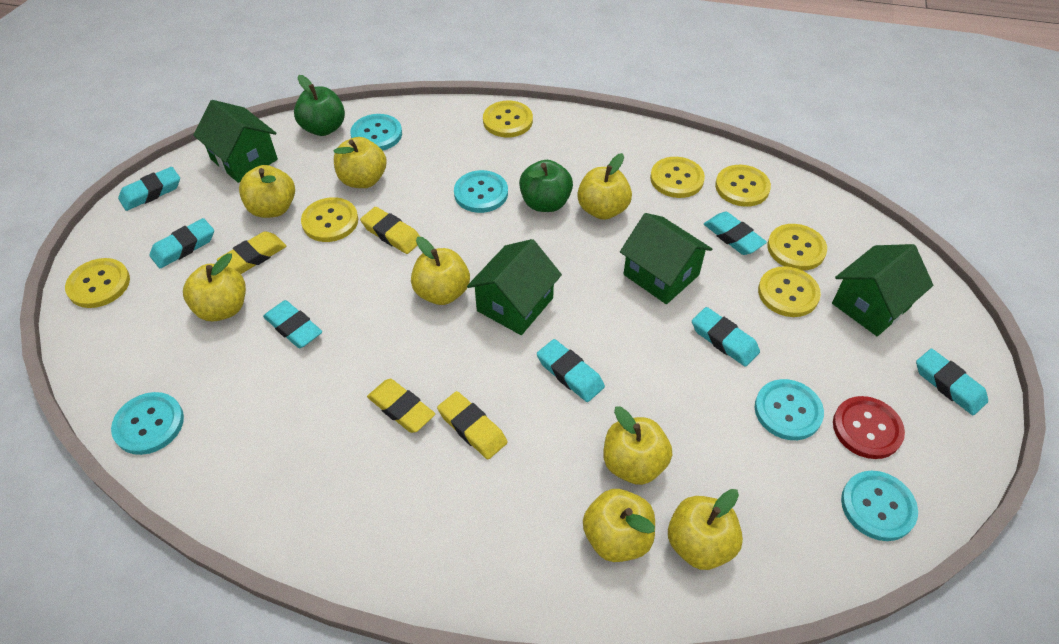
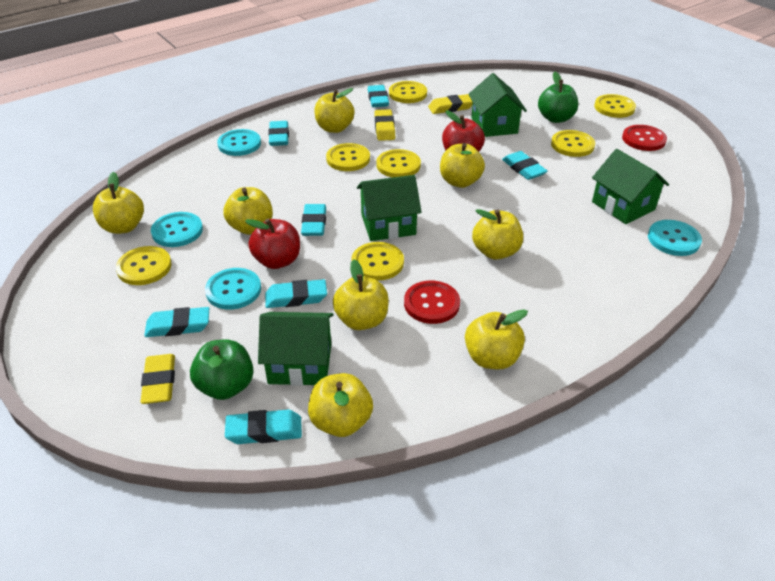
red apple: 0 -> 2
red button: 1 -> 2
turquoise button: 5 -> 4
yellow eraser: 4 -> 3

